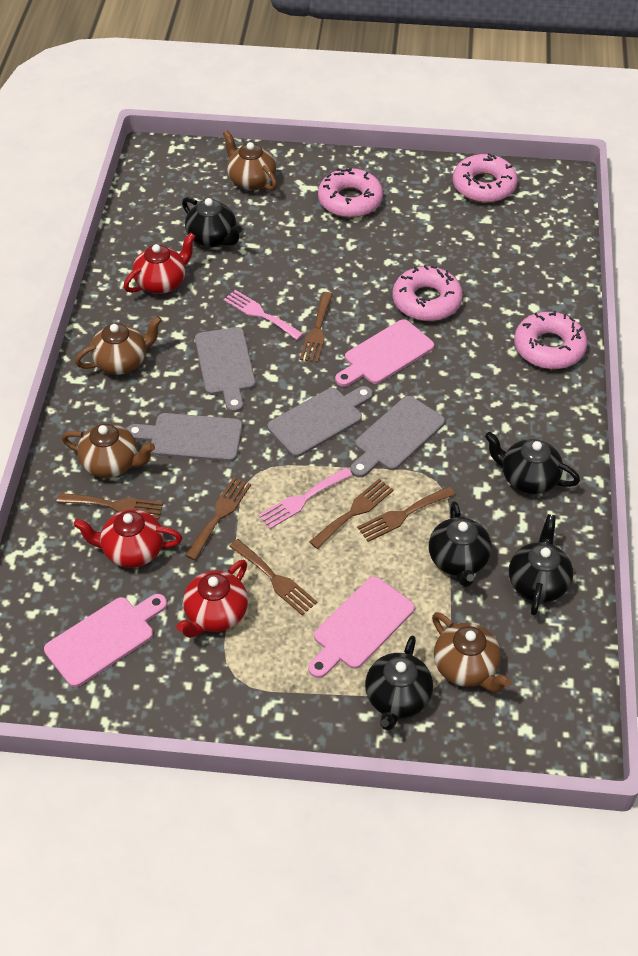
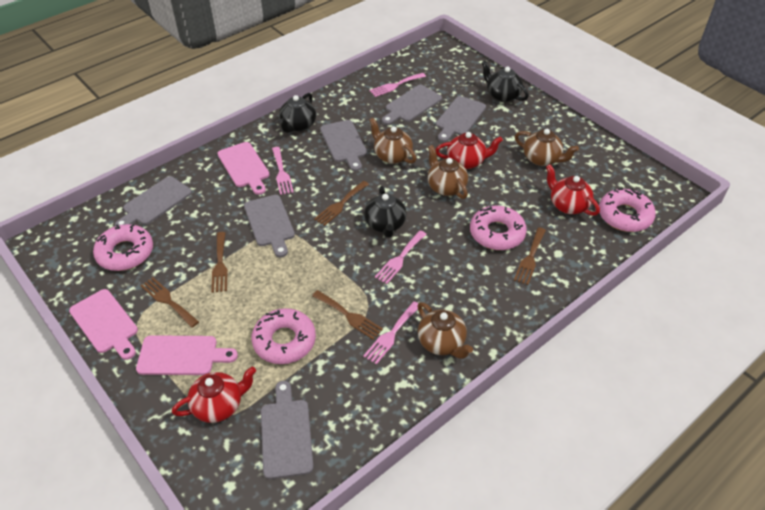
black teapot: 5 -> 3
brown fork: 6 -> 5
grey cutting board: 4 -> 6
pink fork: 2 -> 4

